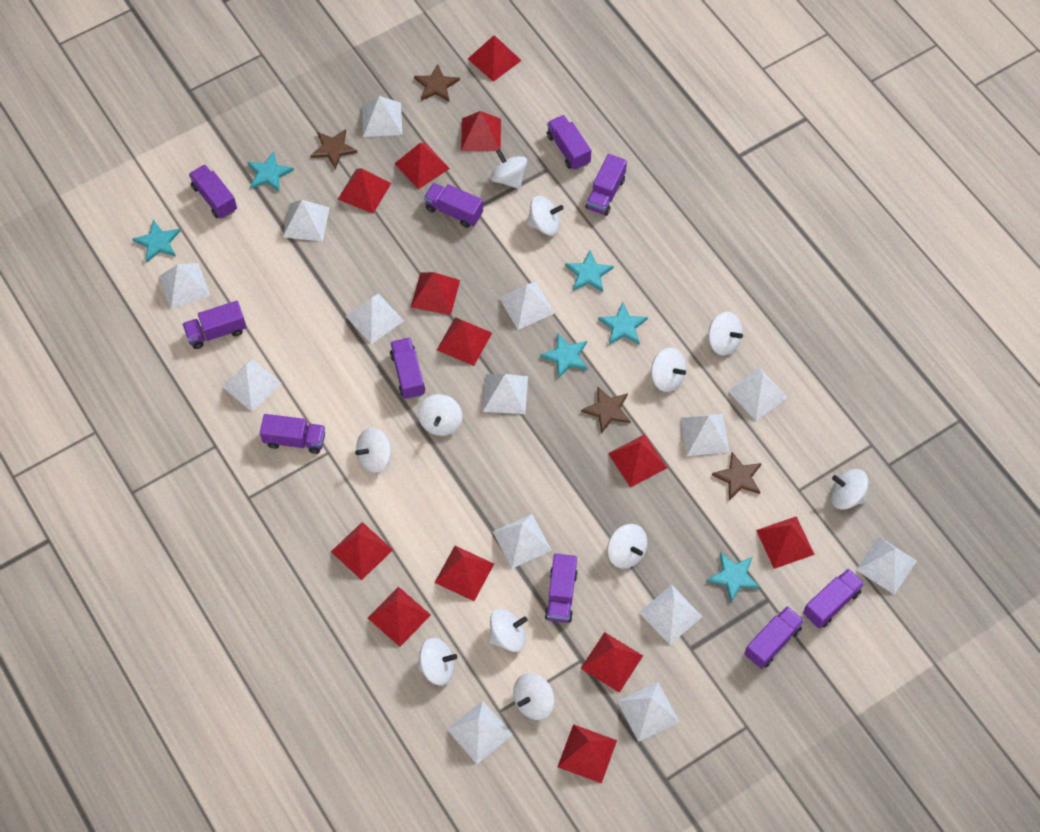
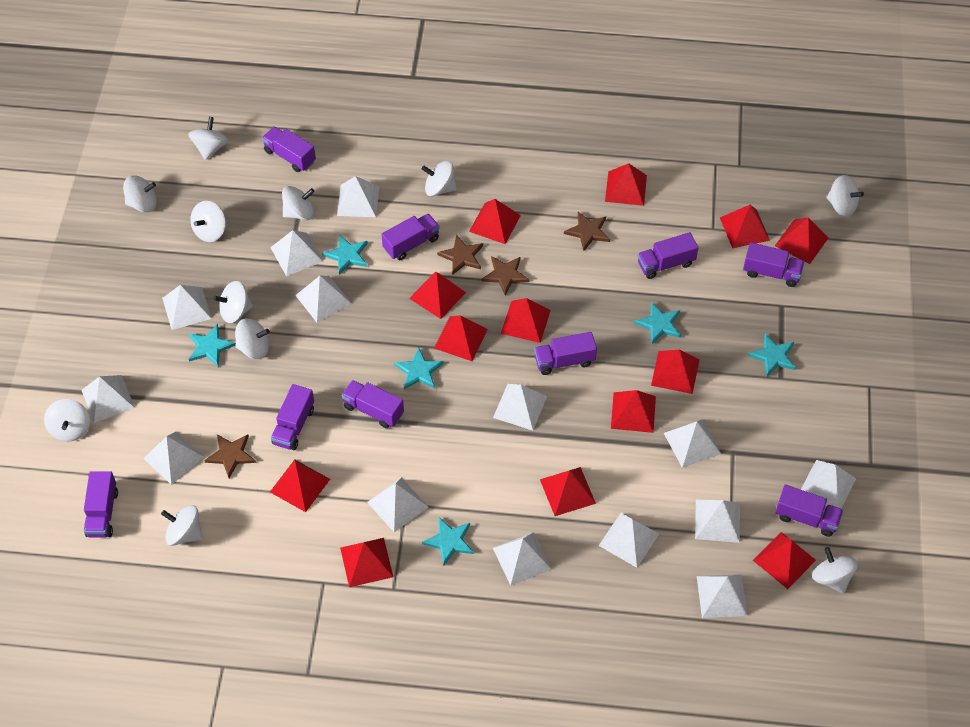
purple truck: 10 -> 9

